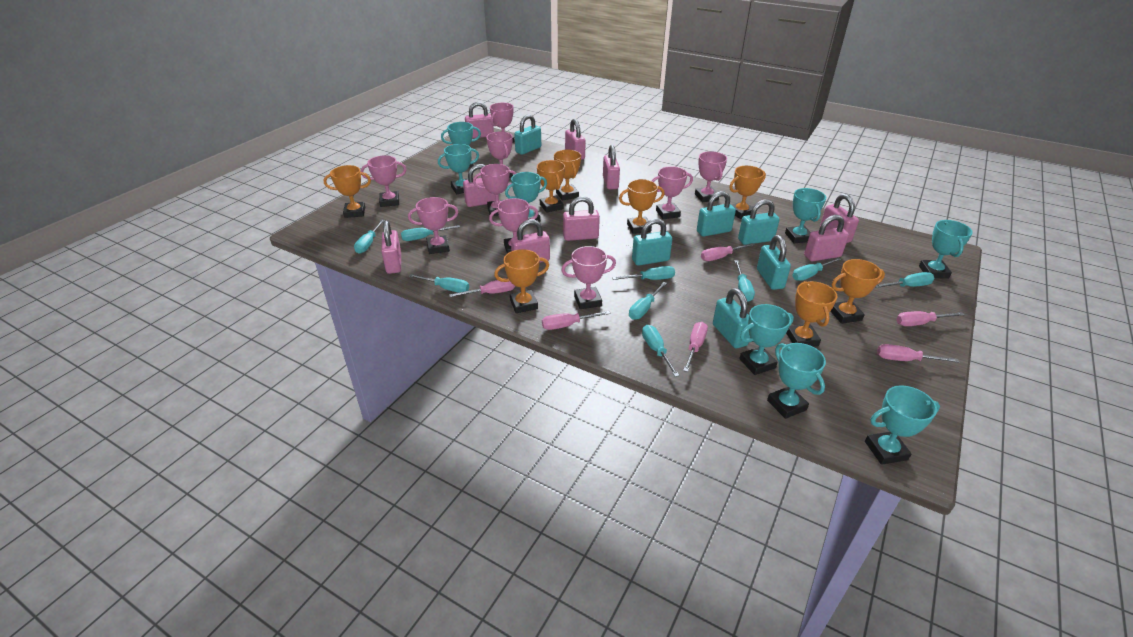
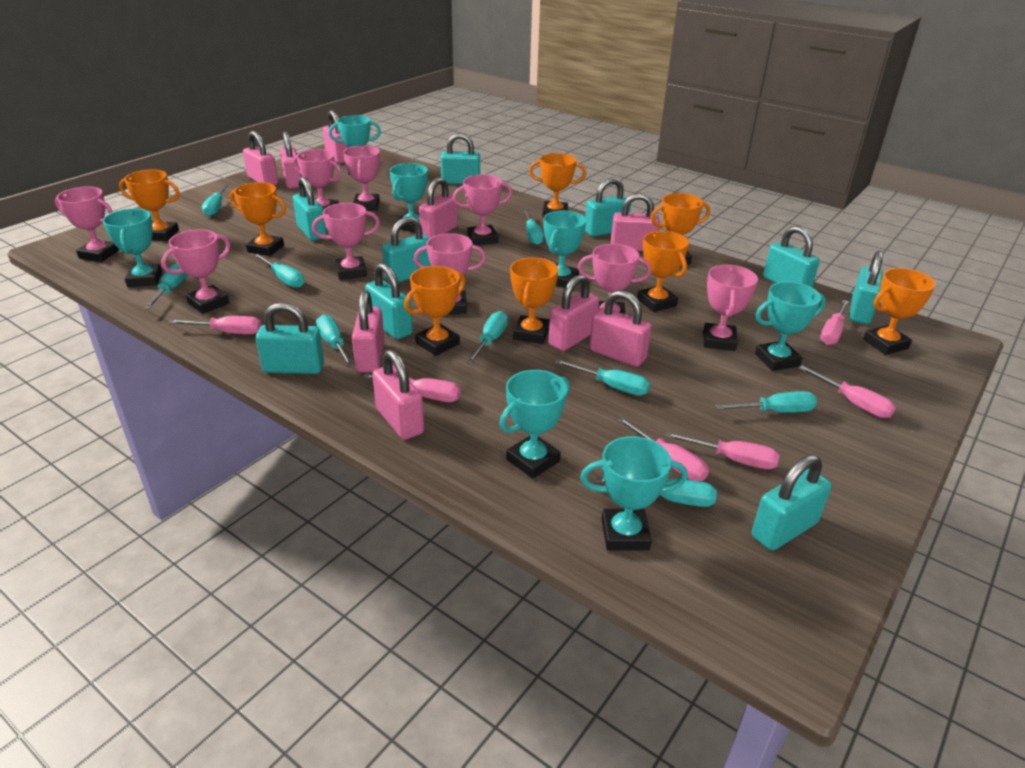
turquoise padlock: 6 -> 9
turquoise trophy: 8 -> 7

